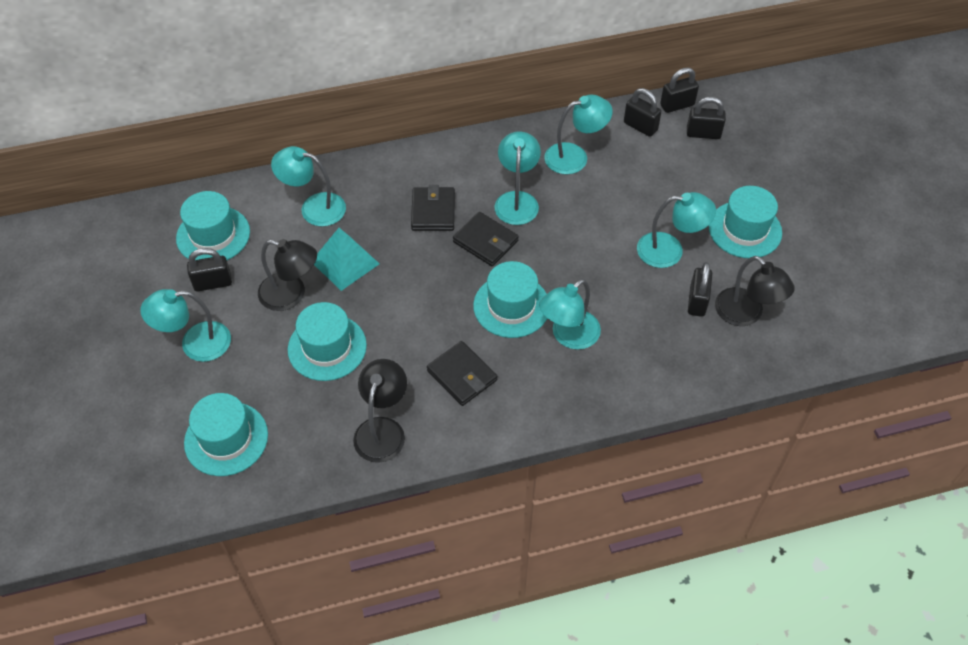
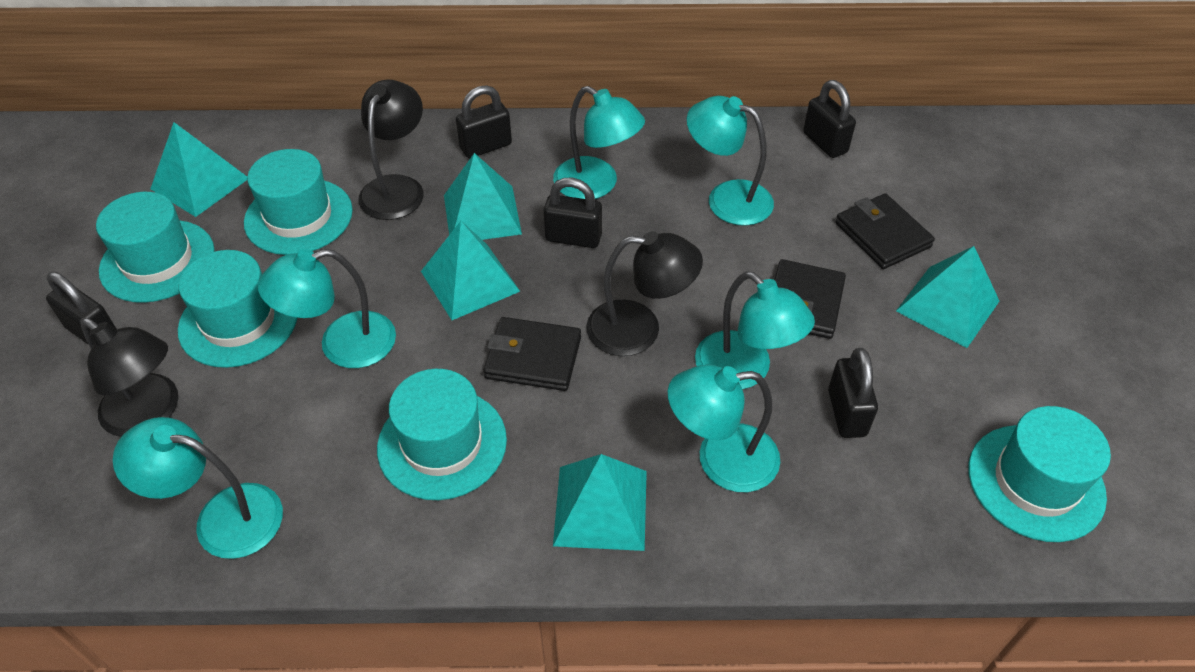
turquoise pyramid: 1 -> 5

